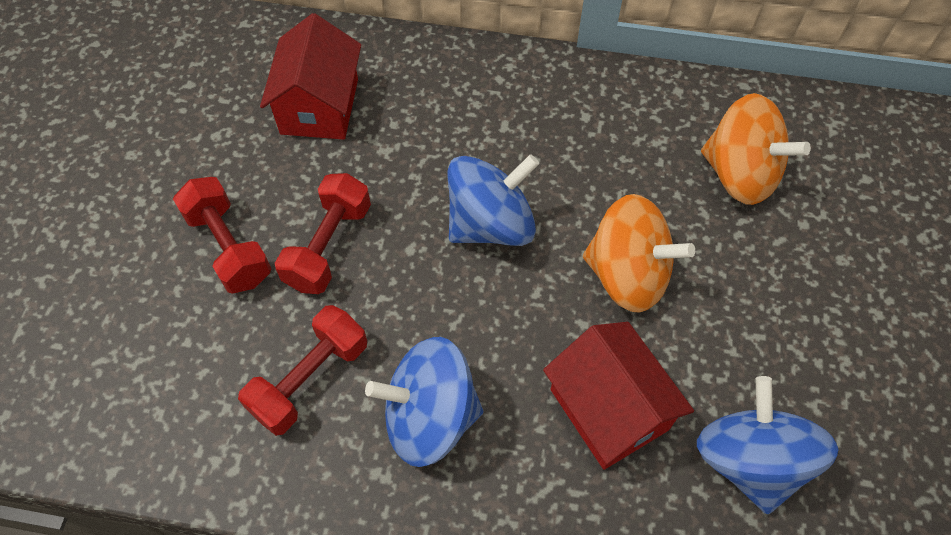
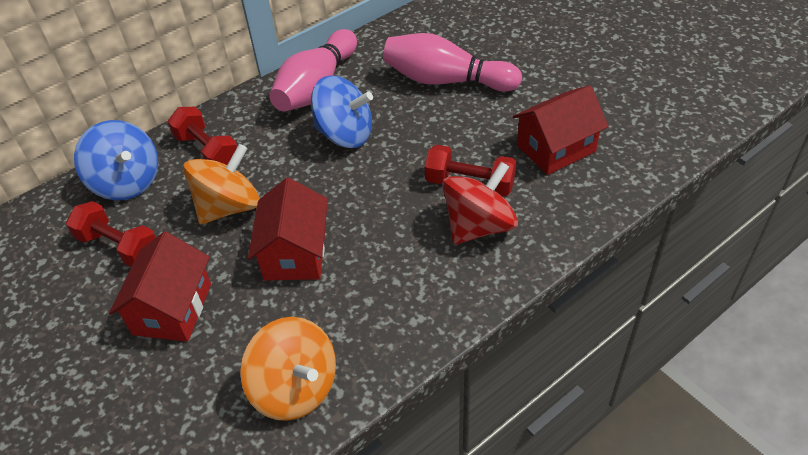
blue spinning top: 3 -> 2
pink bowling pin: 0 -> 2
red house: 2 -> 3
red spinning top: 0 -> 1

